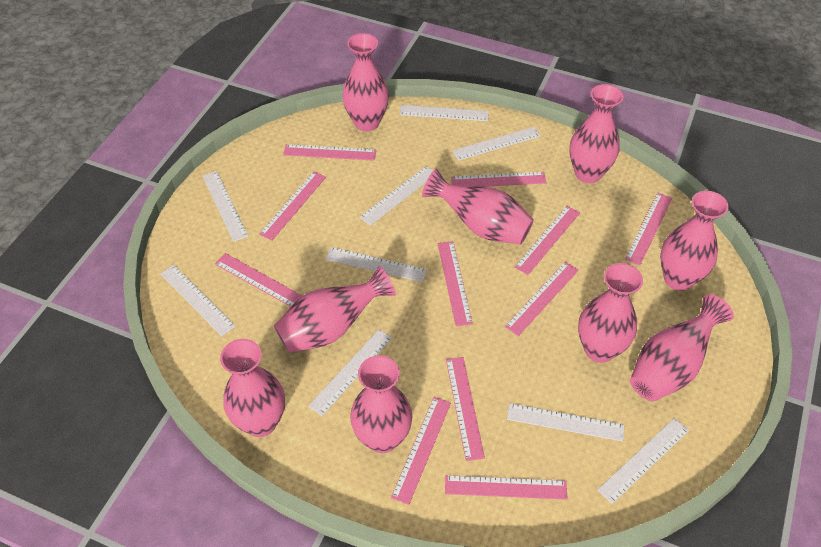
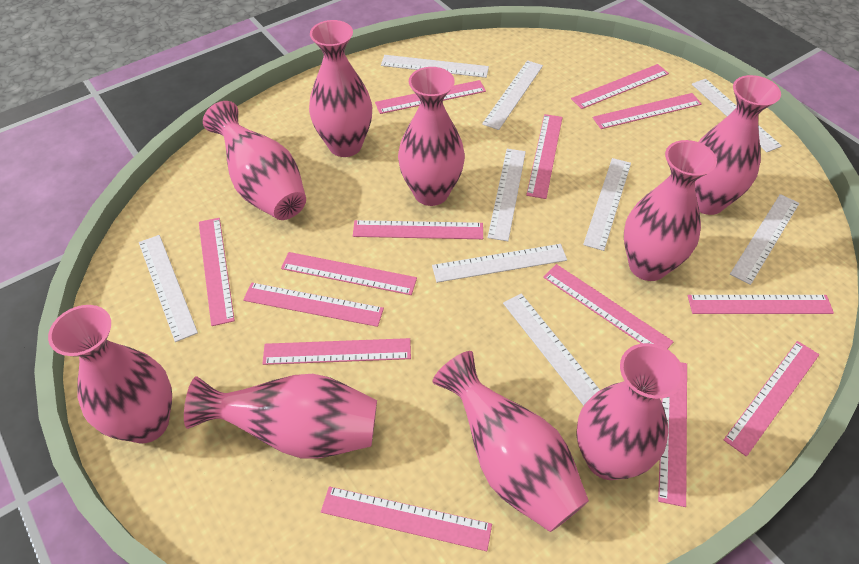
pink ruler: 11 -> 14

